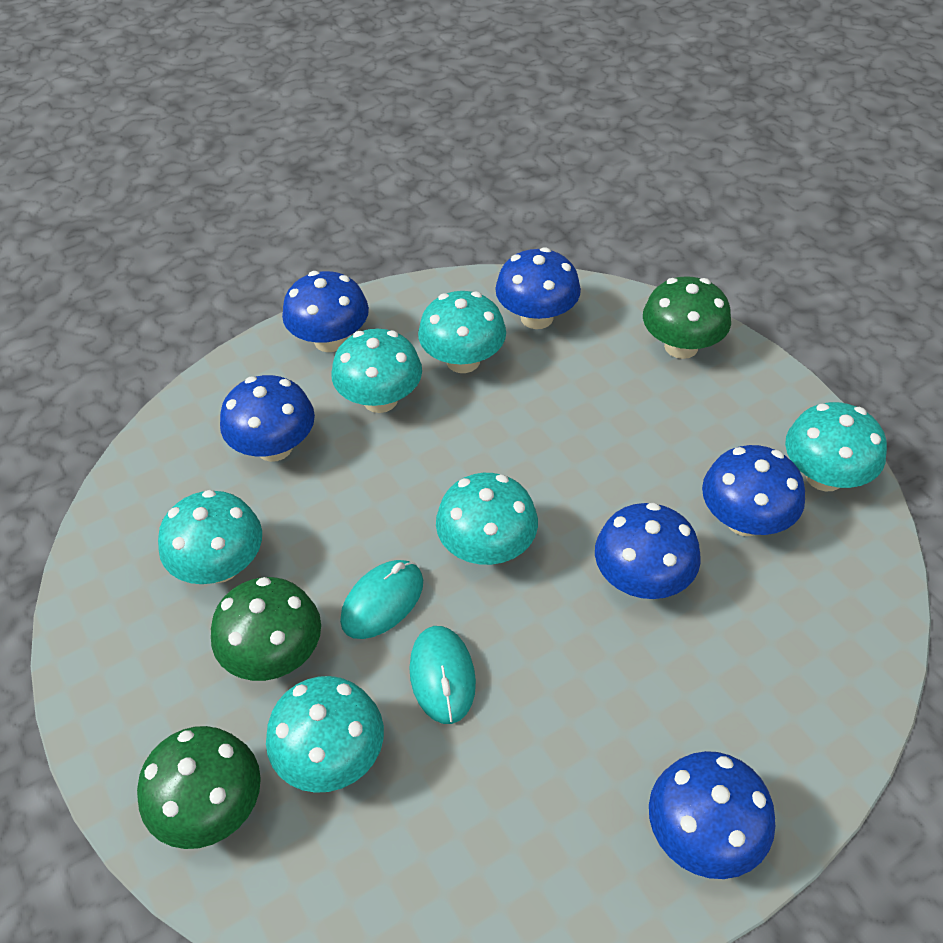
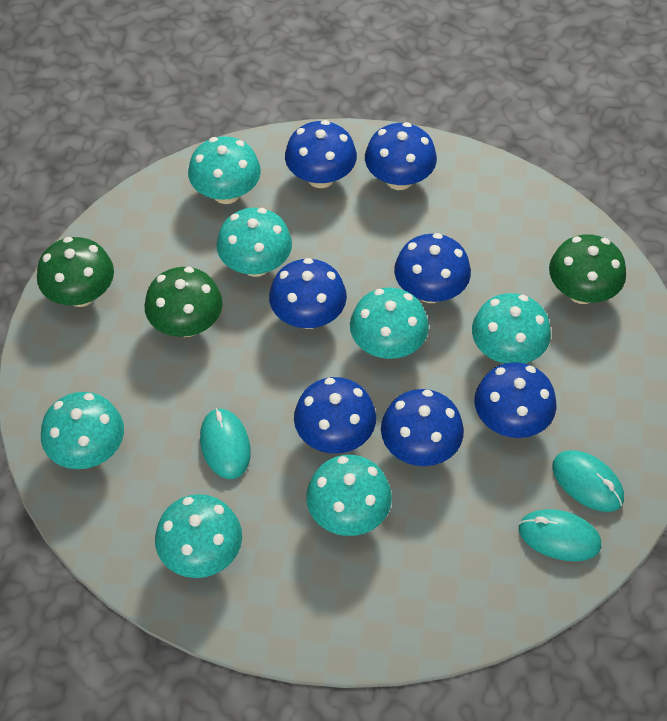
blue mushroom: 6 -> 7
turquoise mouse: 2 -> 3
turquoise mushroom: 6 -> 7

